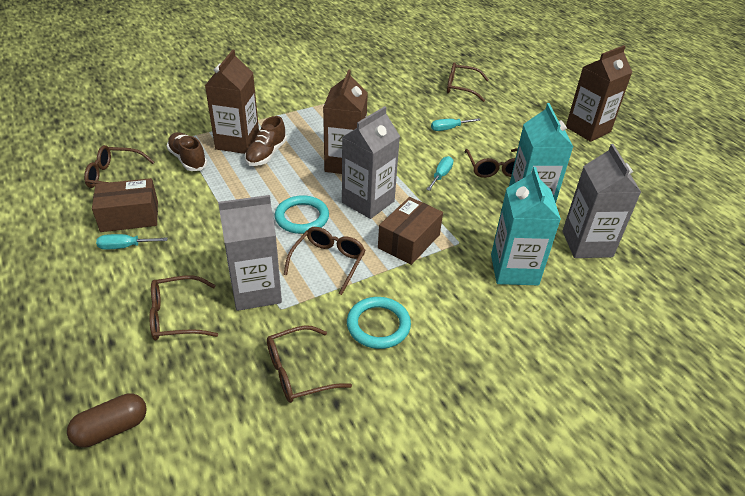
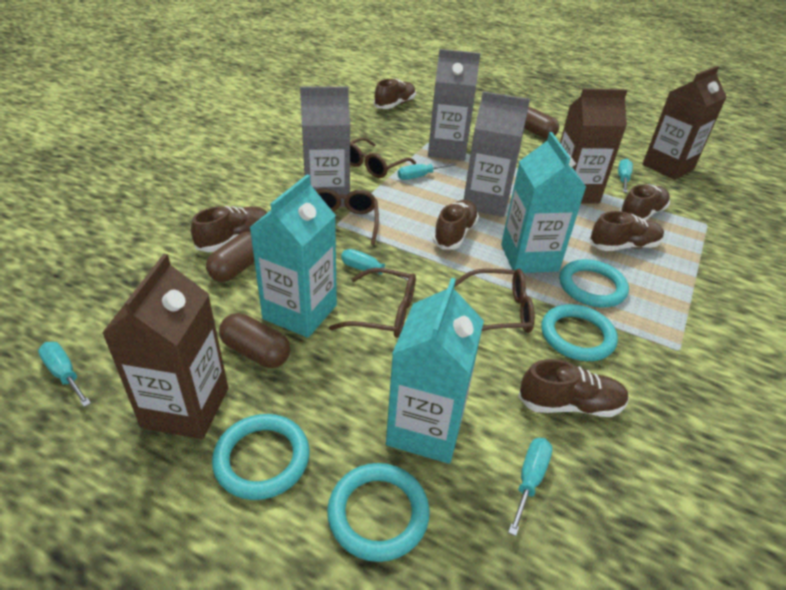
brown box: 2 -> 0
brown capsule: 1 -> 3
brown glasses: 6 -> 4
brown shoe: 2 -> 6
turquoise carton: 2 -> 3
turquoise ring: 2 -> 4
turquoise screwdriver: 3 -> 5

